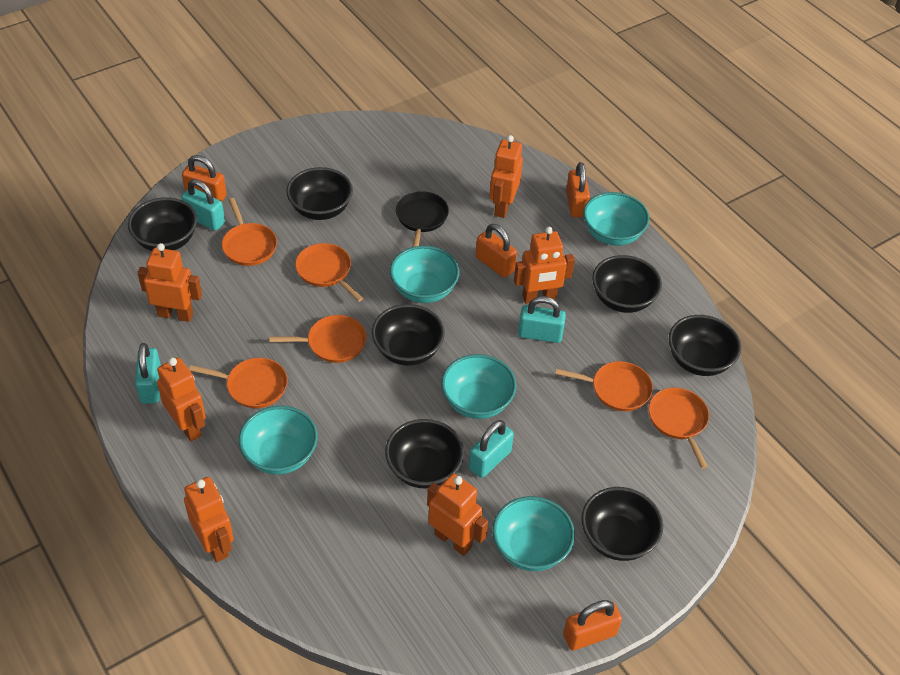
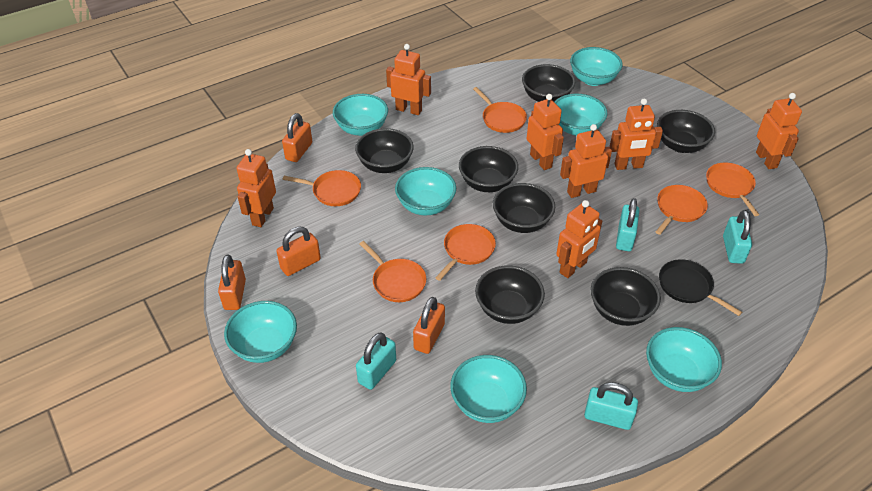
orange robot: 6 -> 7
turquoise bowl: 5 -> 7

